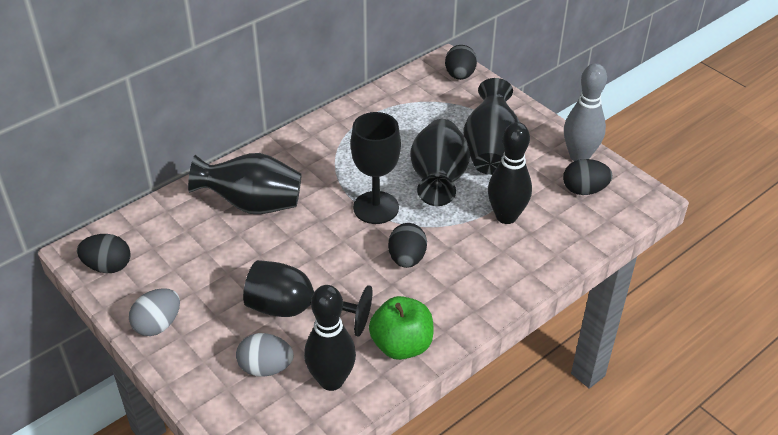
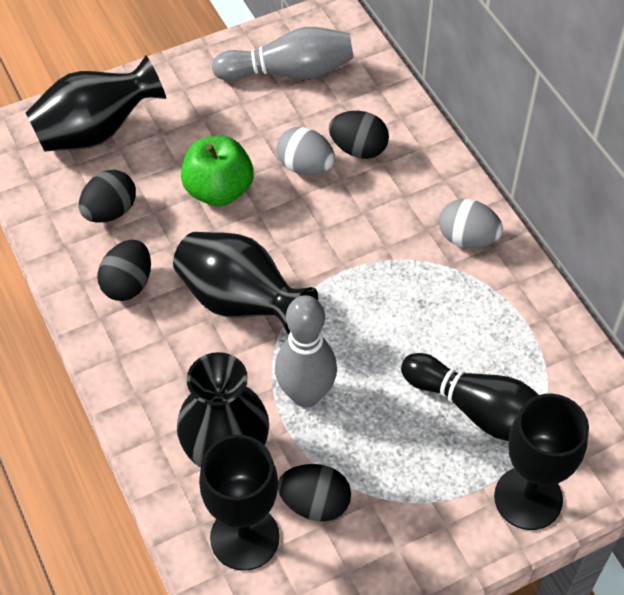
black bowling pin: 2 -> 1
grey bowling pin: 1 -> 2

